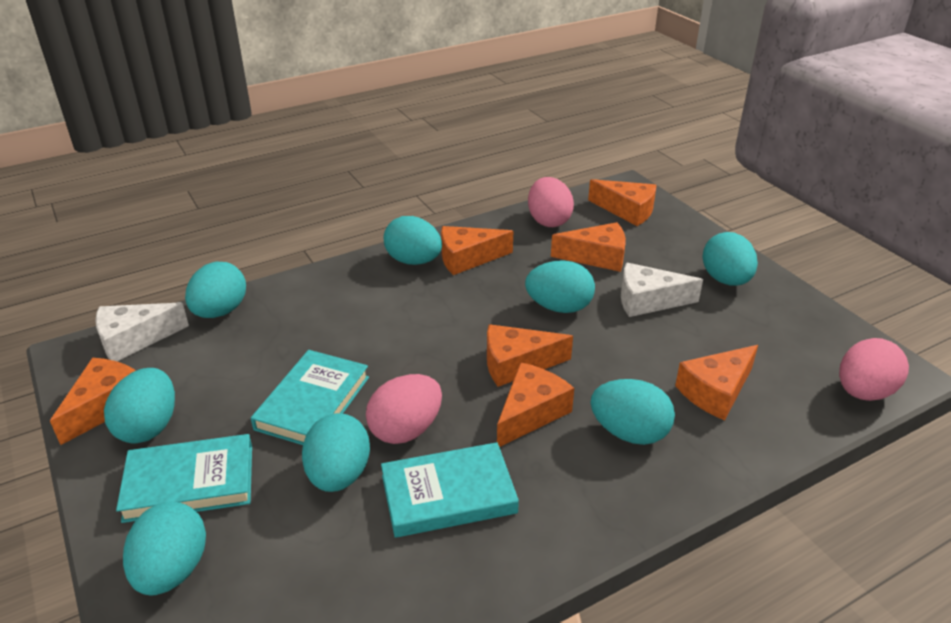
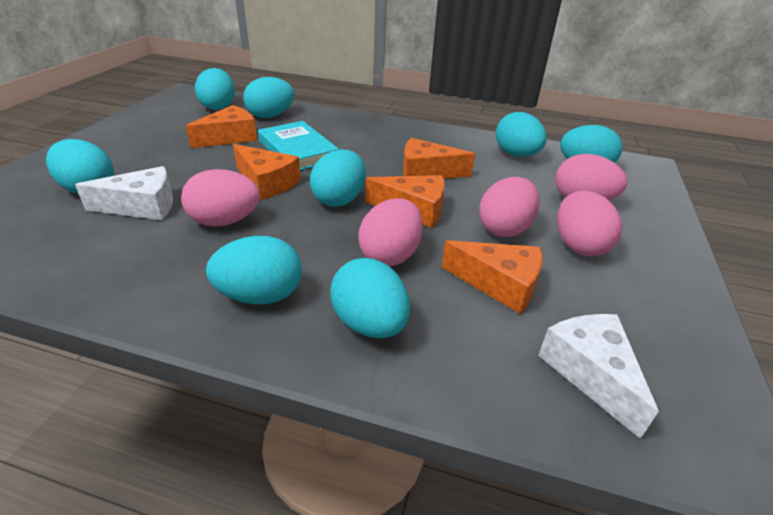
orange cheese: 7 -> 5
pink egg: 3 -> 5
turquoise book: 3 -> 1

